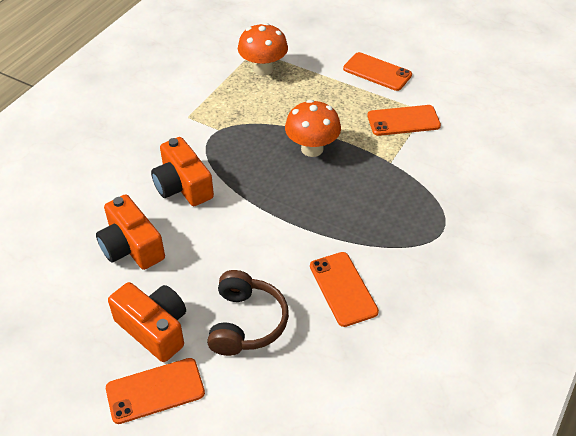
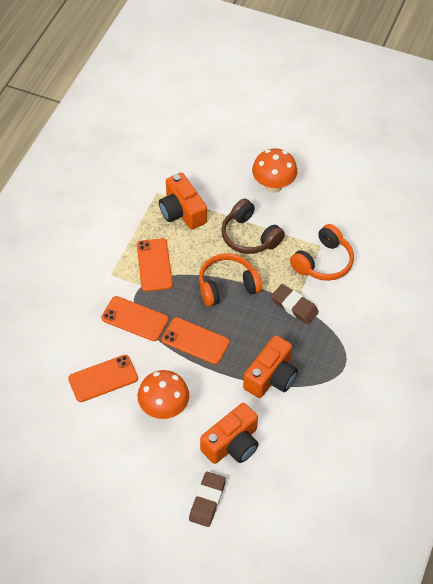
brown eraser: 0 -> 2
orange headphones: 0 -> 2

